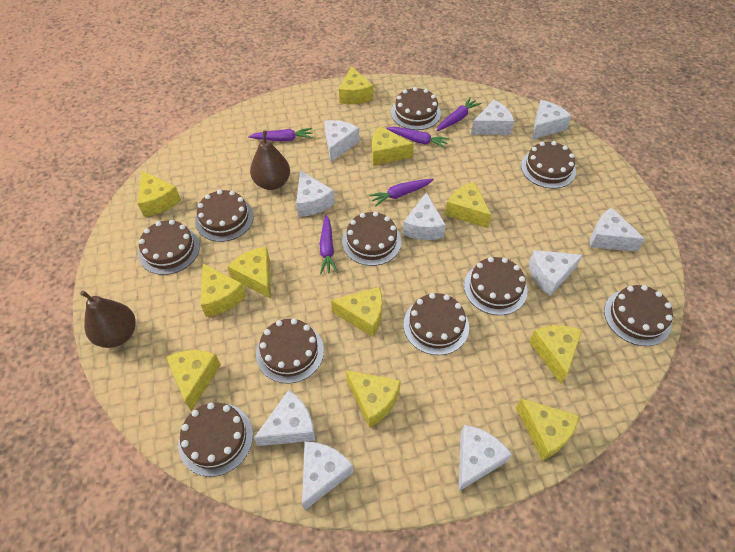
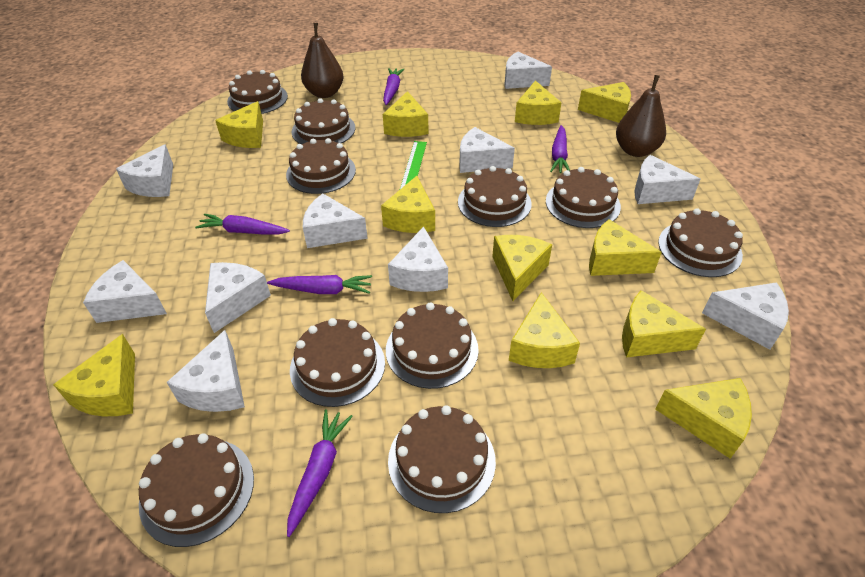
green ruler: 0 -> 1

